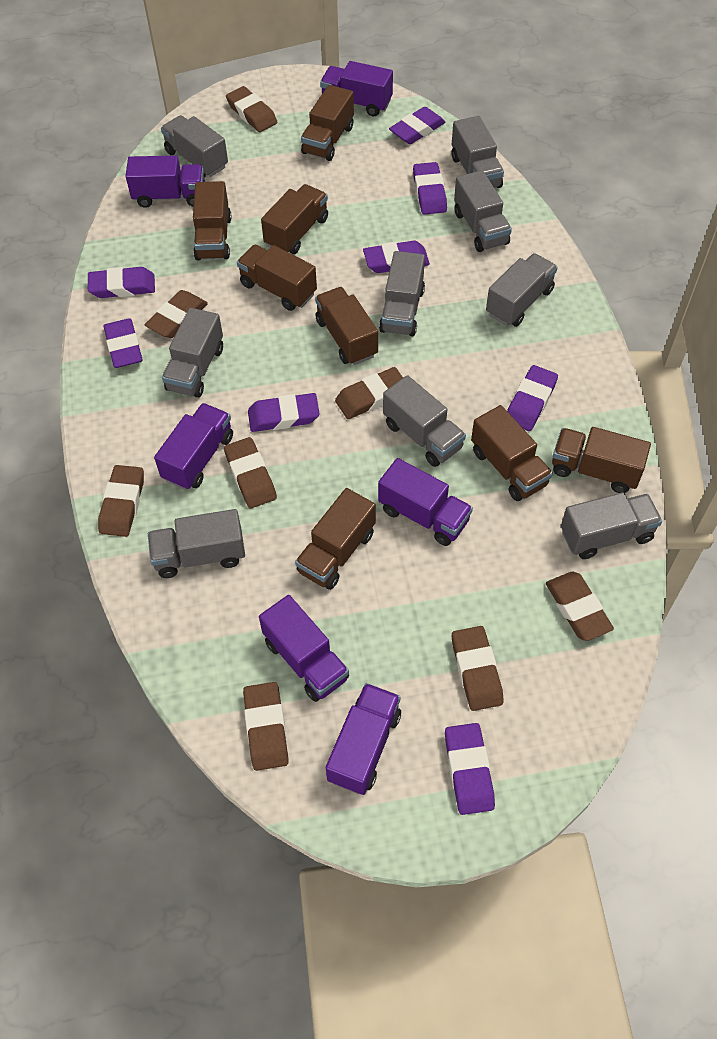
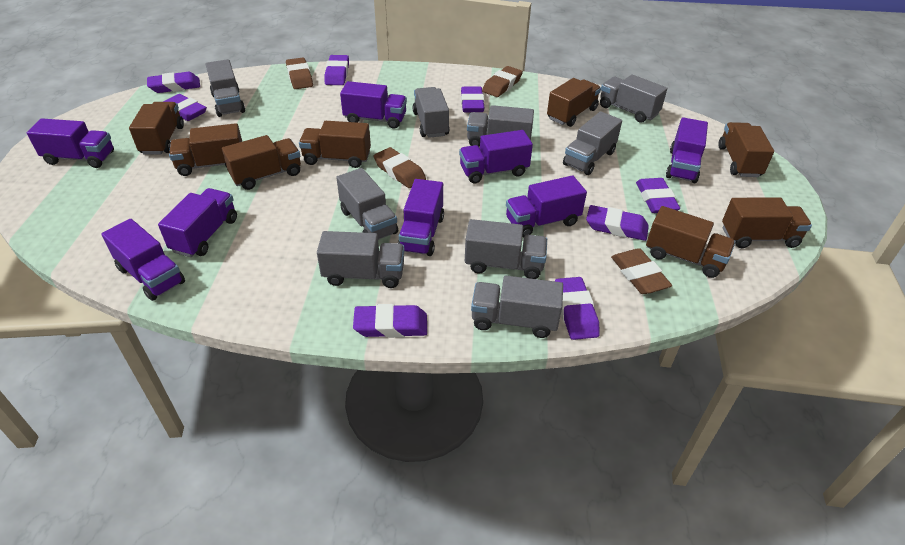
brown eraser: 8 -> 4
purple truck: 6 -> 8

